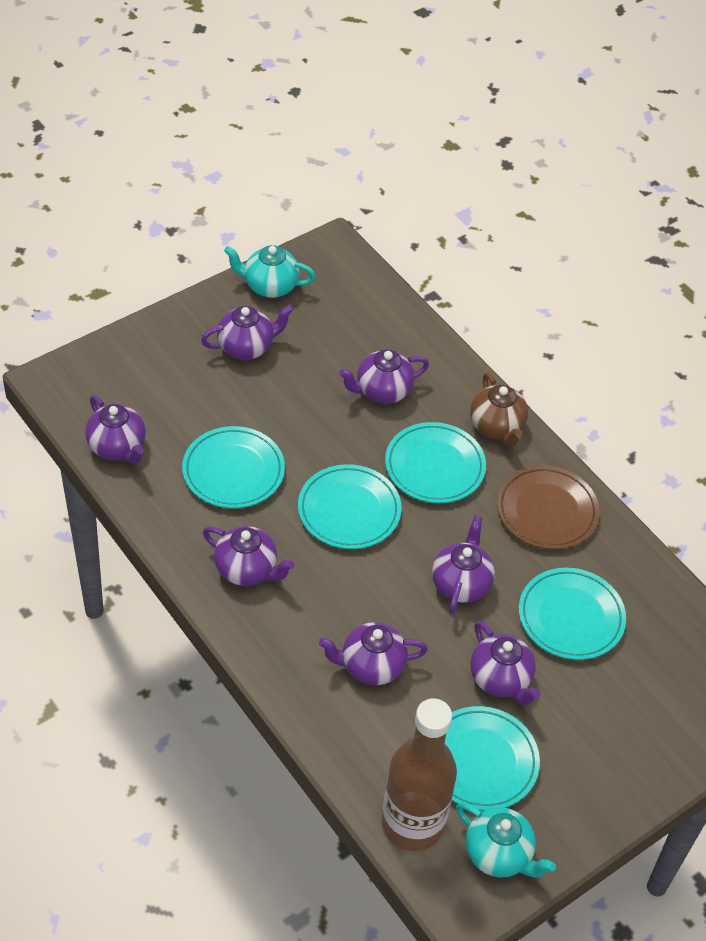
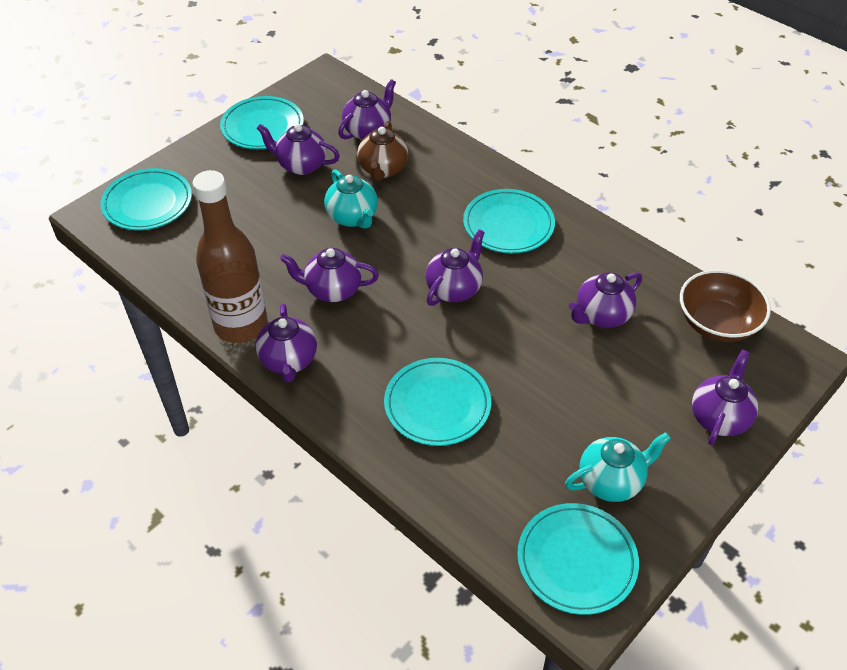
brown bowl: 0 -> 1
brown plate: 1 -> 0

